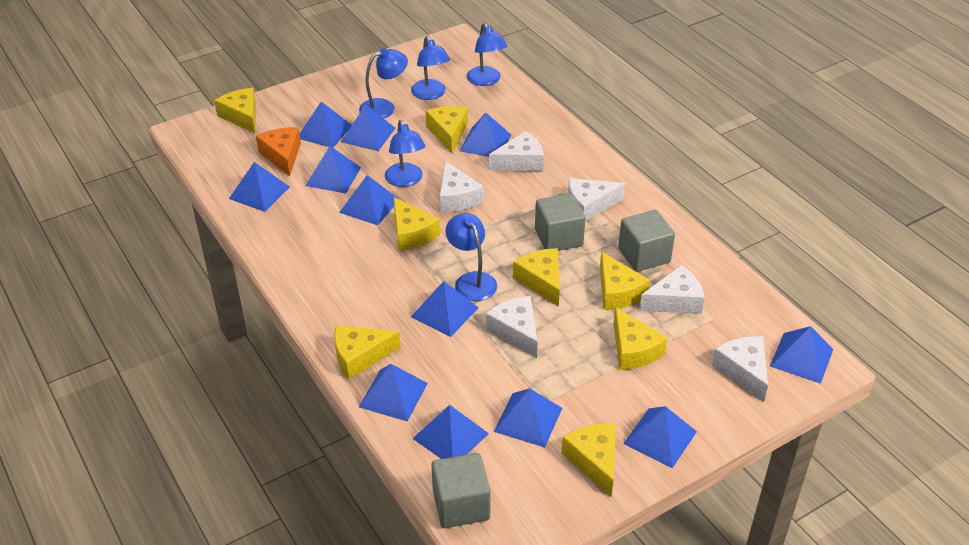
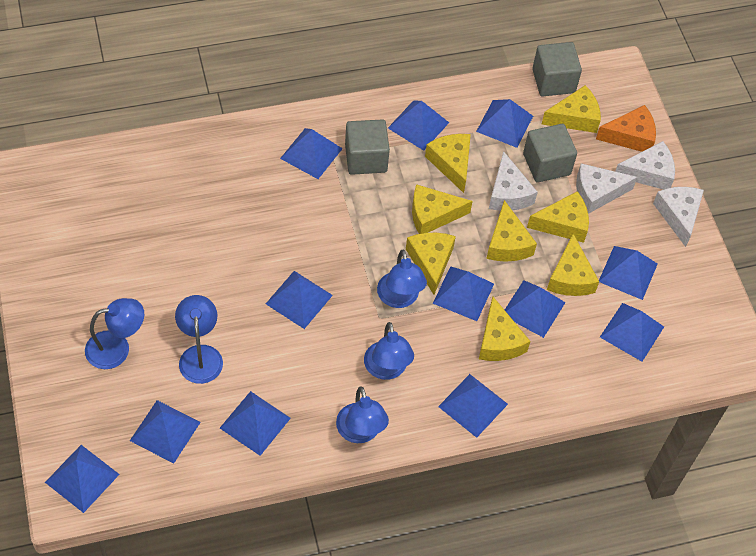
white cheese: 6 -> 4

